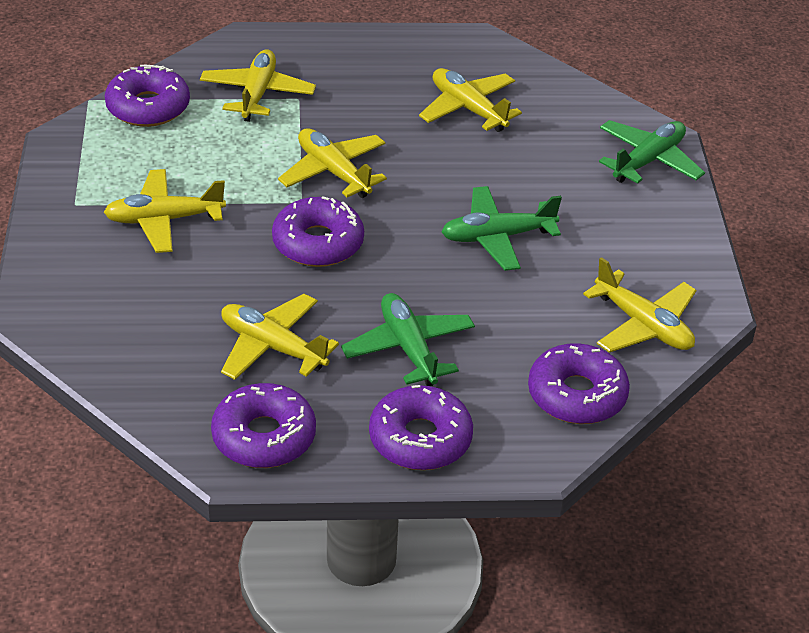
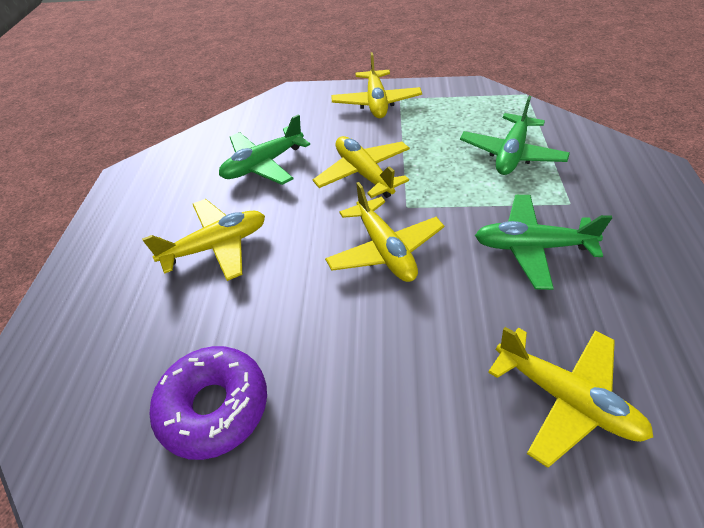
purple donut: 5 -> 1
yellow plane: 6 -> 5

